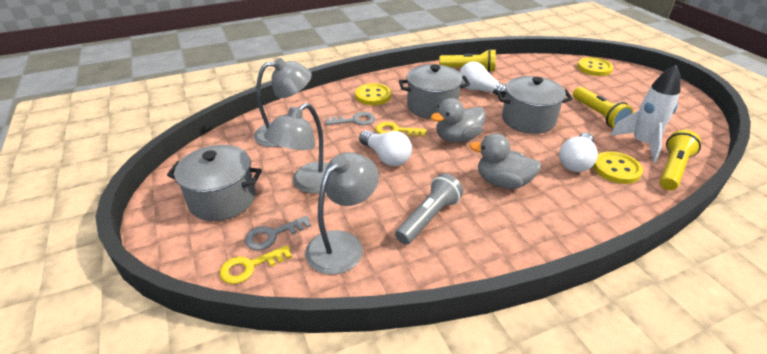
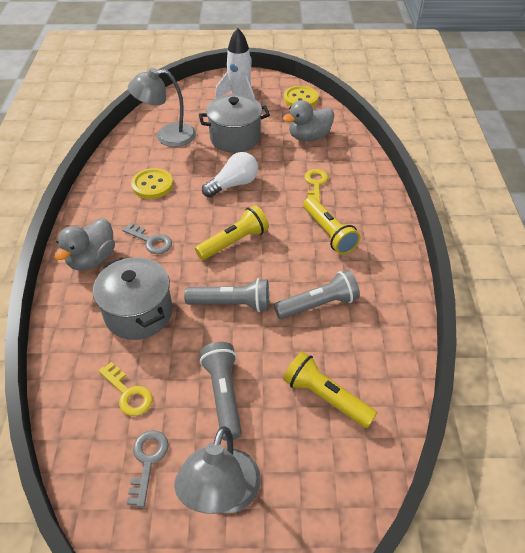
grey flashlight: 1 -> 3
grey lamp: 3 -> 2
grey pot: 3 -> 2
white light bulb: 3 -> 1
yellow button: 3 -> 2

